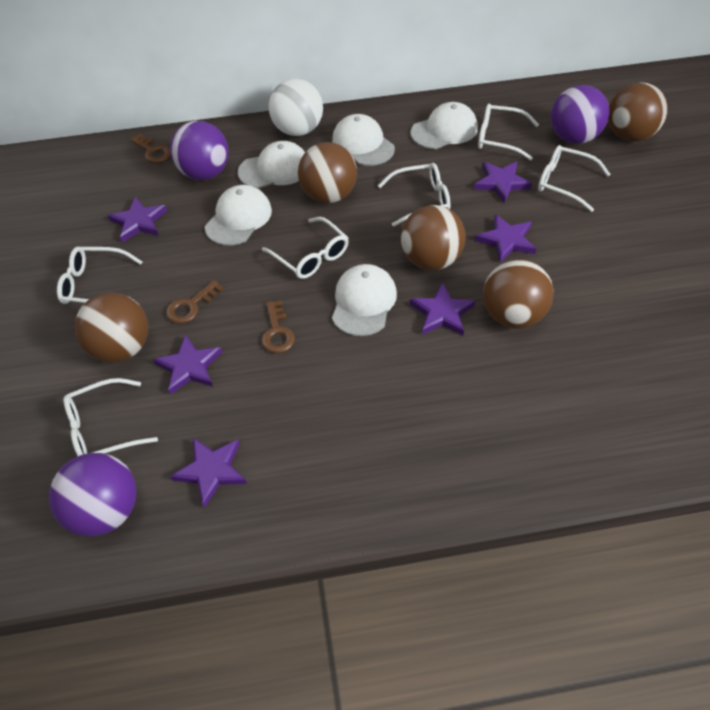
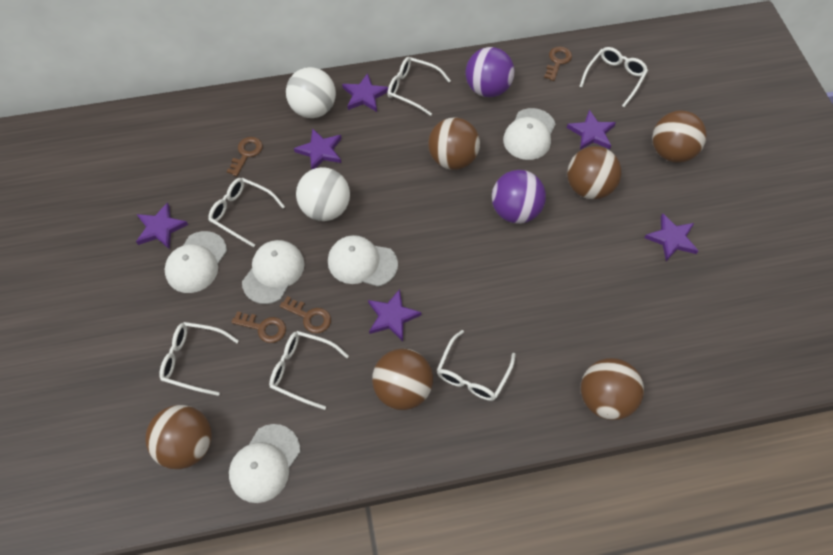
brown ball: 5 -> 6
brown key: 3 -> 4
purple ball: 3 -> 2
white ball: 1 -> 2

